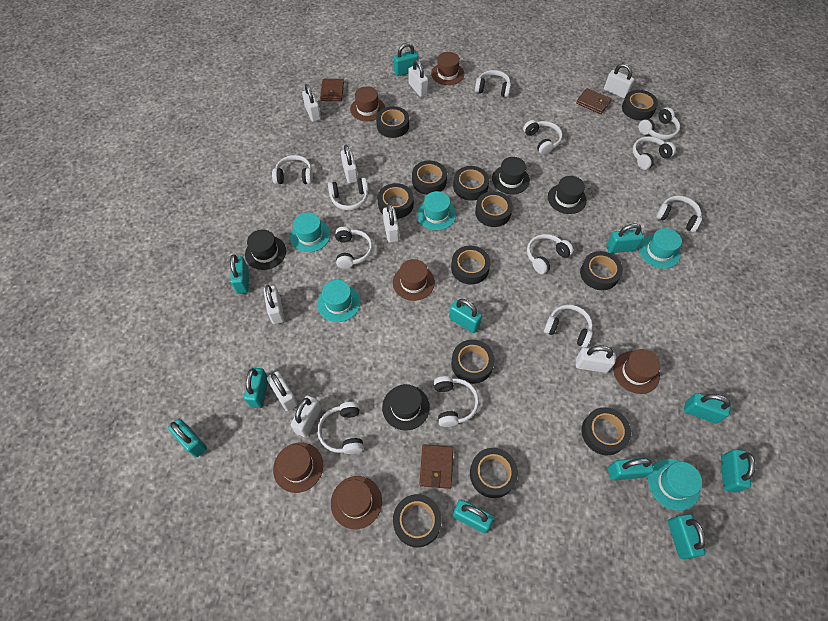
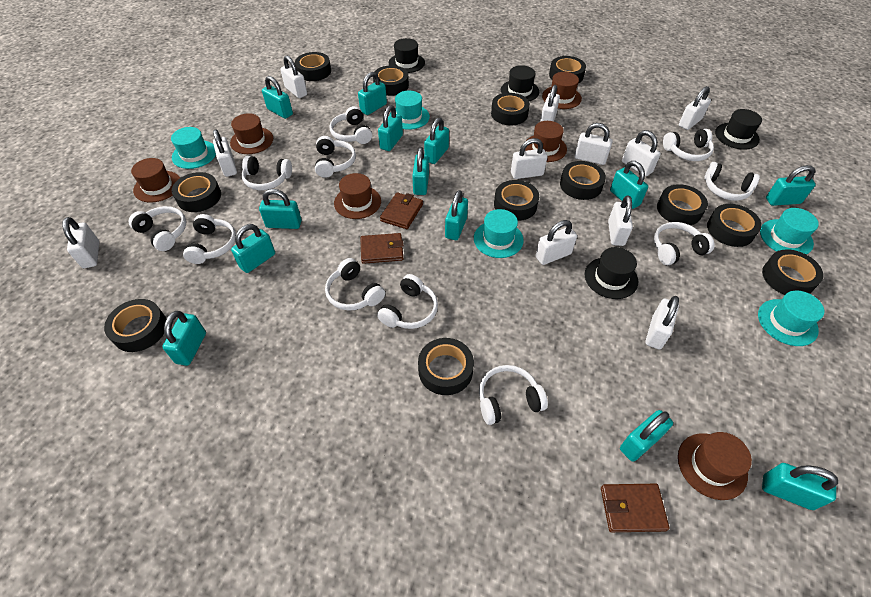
turquoise padlock: 11 -> 13
white headphones: 12 -> 11
white padlock: 9 -> 11

